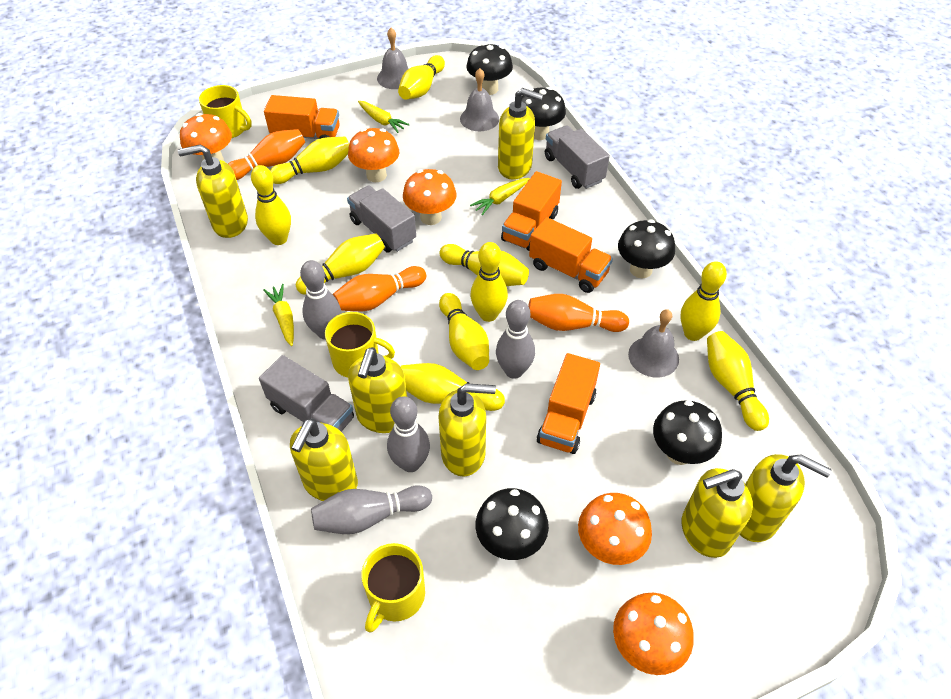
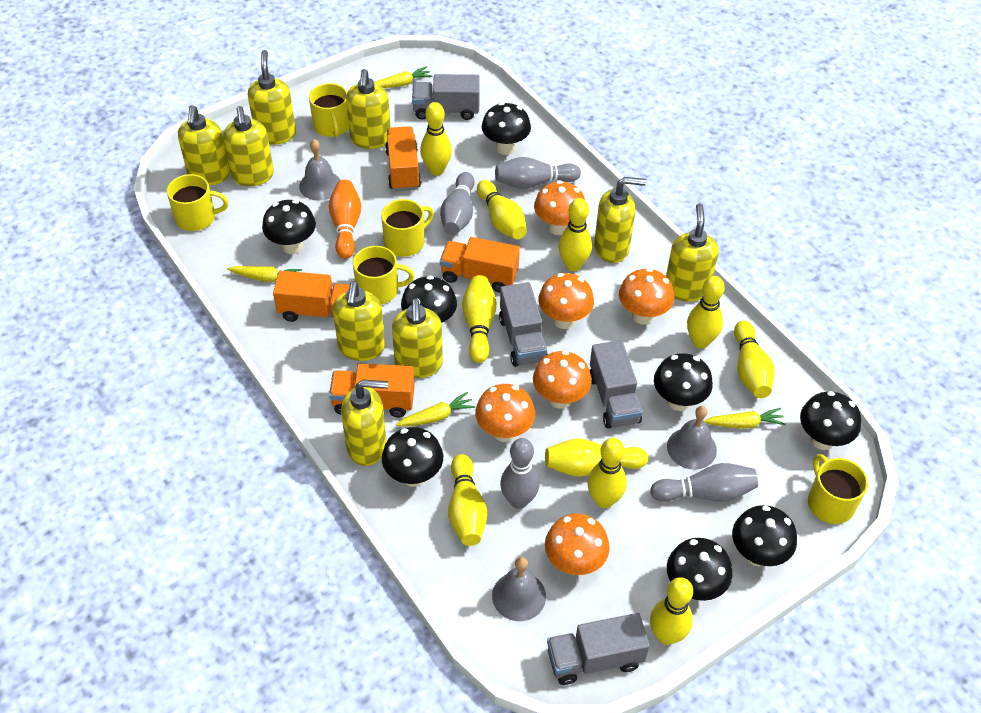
black mushroom: 5 -> 8
grey truck: 3 -> 4
orange bowling pin: 3 -> 1
orange mushroom: 5 -> 6
yellow carrot: 3 -> 4
yellow mug: 3 -> 5
yellow soap dispenser: 7 -> 9

